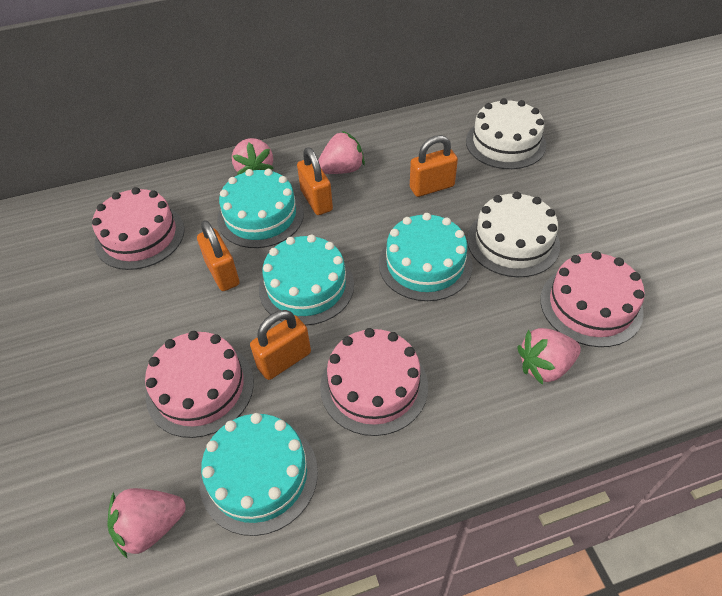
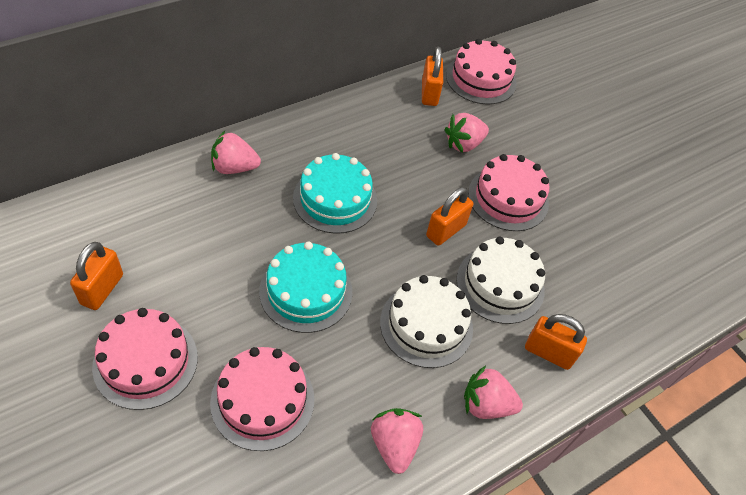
turquoise cake: 4 -> 2

